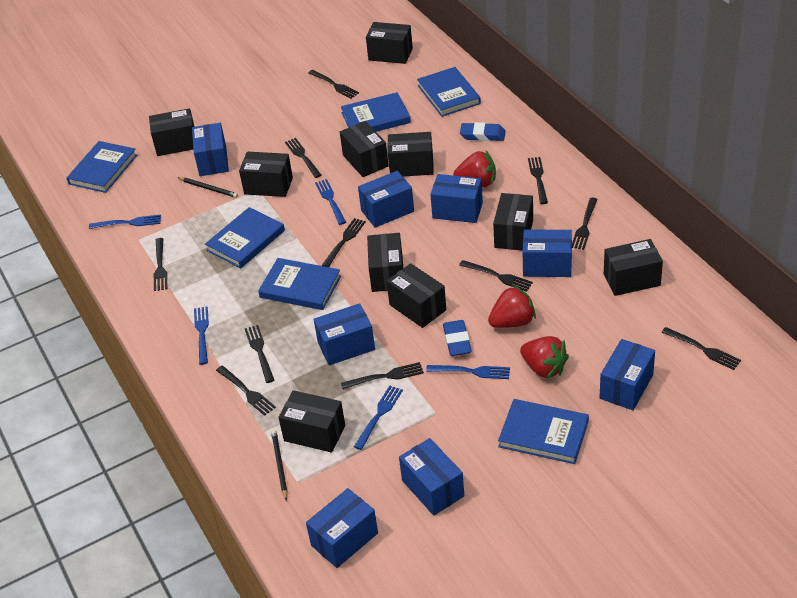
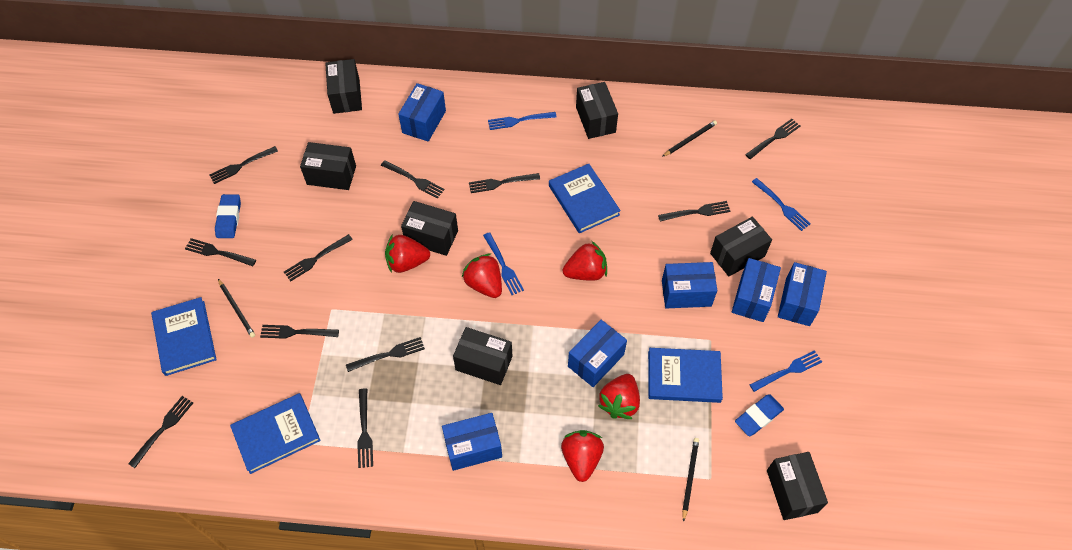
black box: 10 -> 7
black pencil: 2 -> 3
blue book: 6 -> 4
blue box: 8 -> 6
blue fork: 5 -> 4
red strawberry: 3 -> 5

